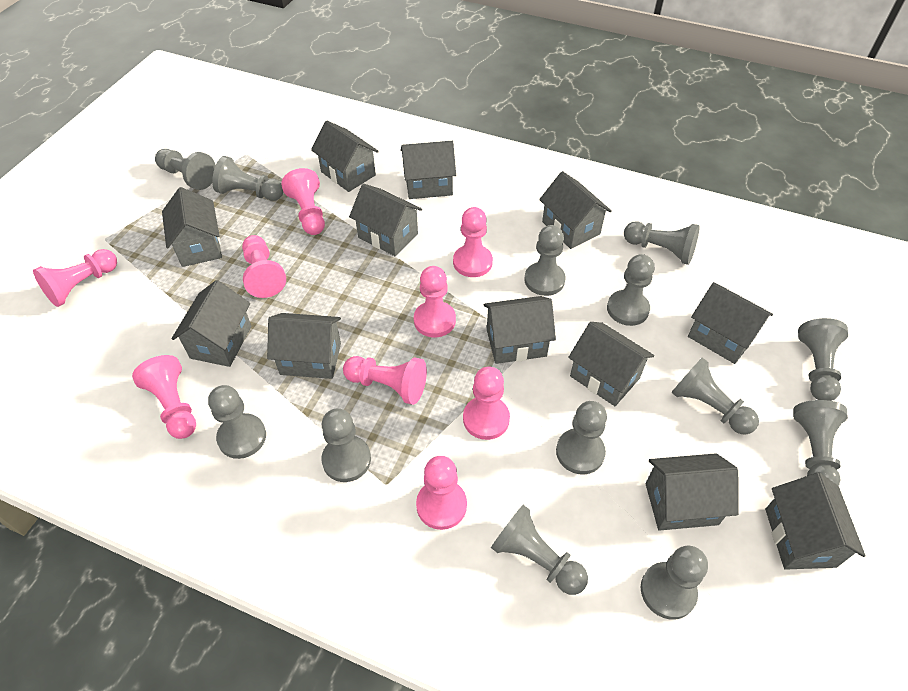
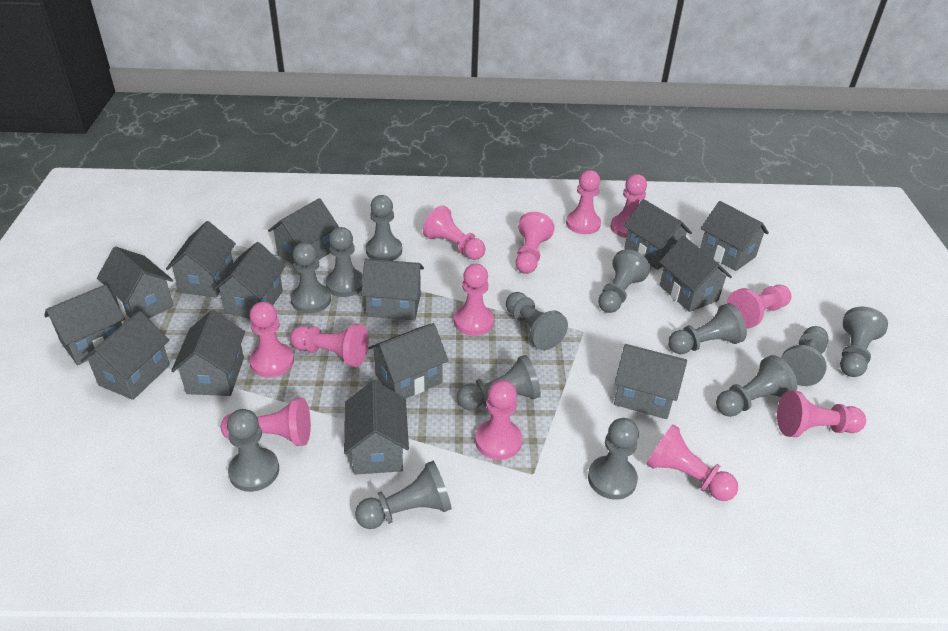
grey house: 12 -> 14
pink pawn: 9 -> 12

